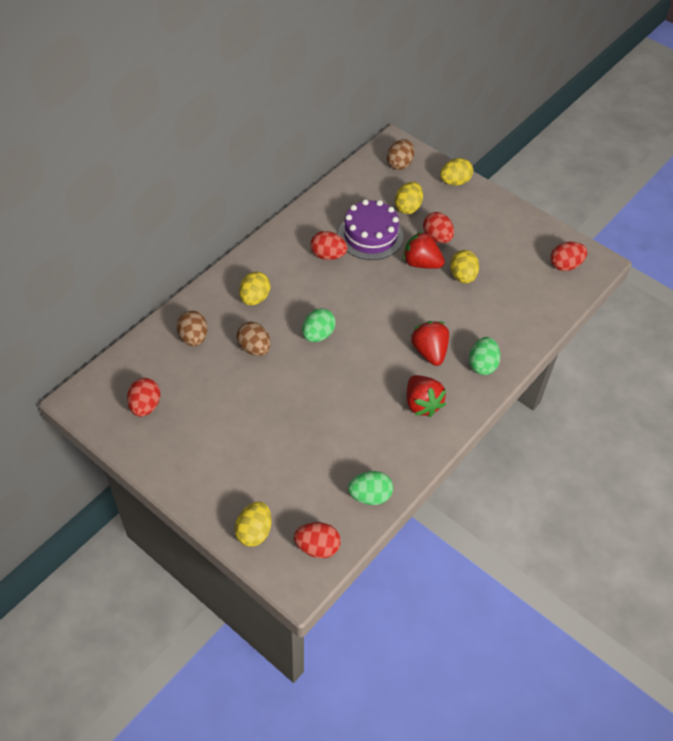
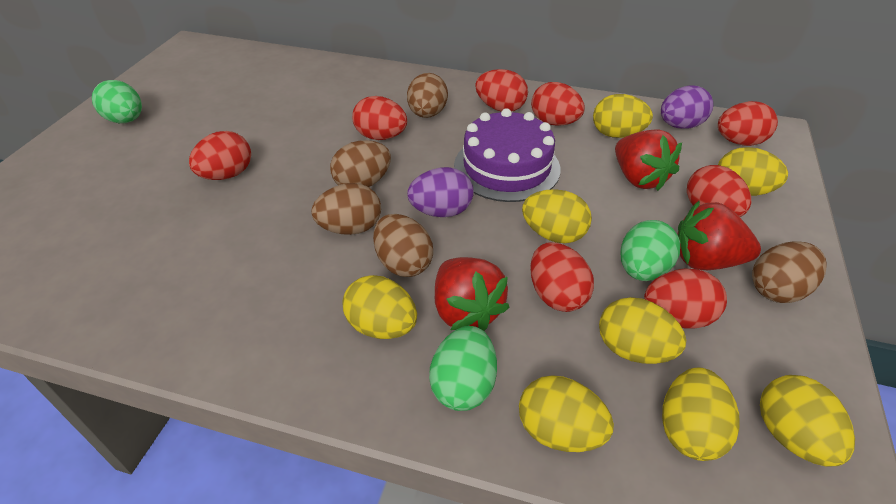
brown egg: 3 -> 5
purple egg: 0 -> 2
red egg: 5 -> 8
yellow egg: 5 -> 8

